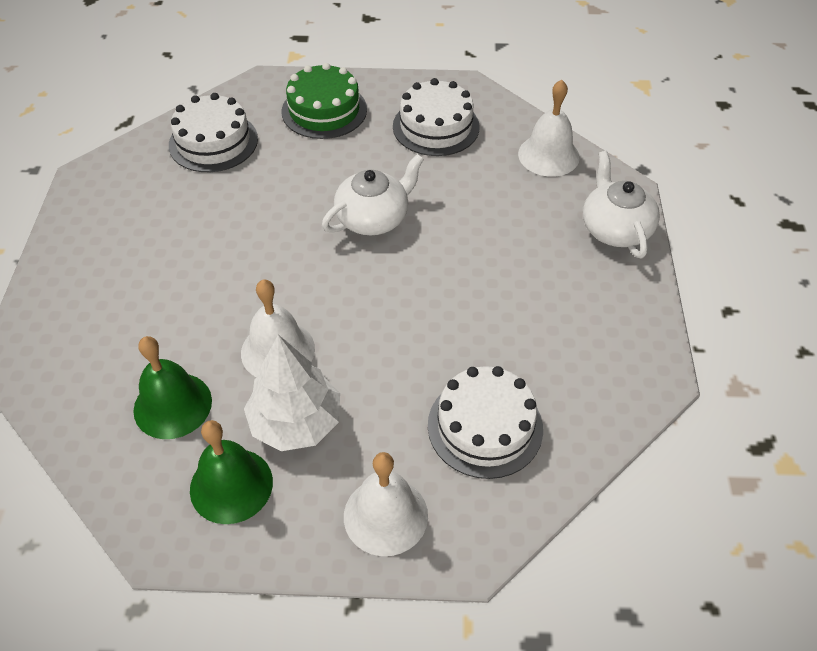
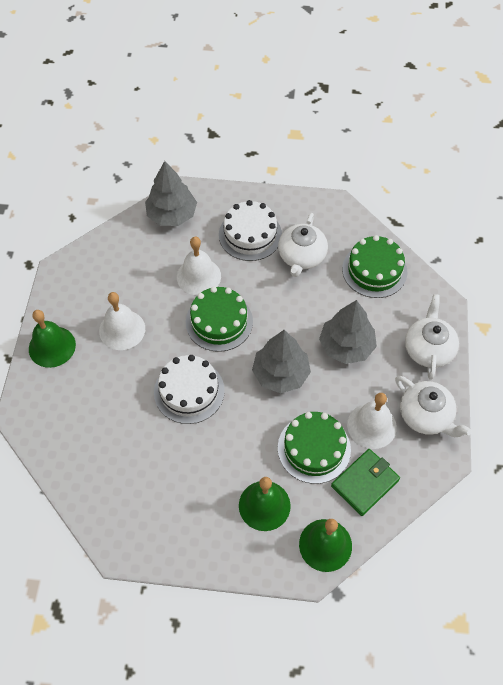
green bell: 2 -> 3
green cake: 1 -> 3
green wallet: 0 -> 1
grey tree: 0 -> 3
white cake: 3 -> 2
white teapot: 2 -> 3
white tree: 1 -> 0

